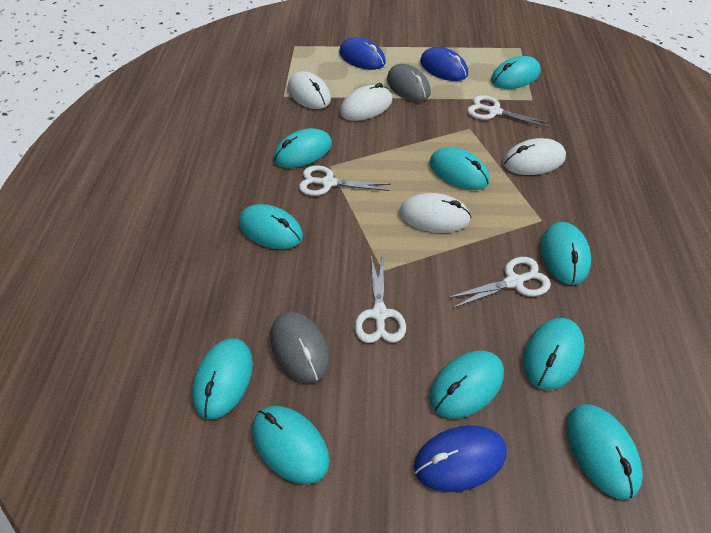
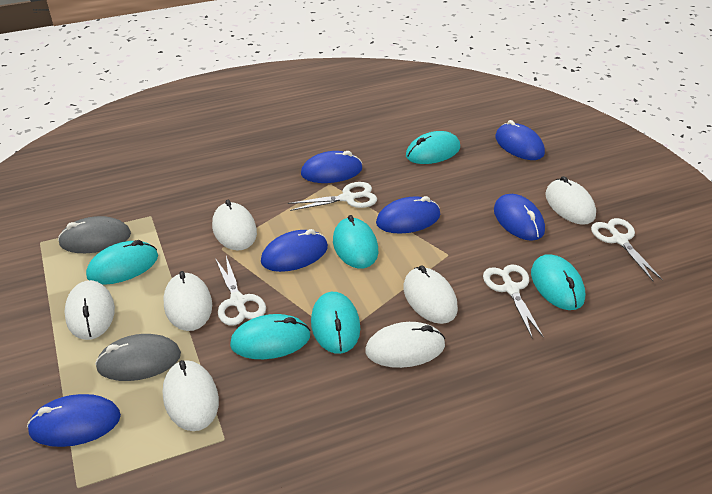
blue mouse: 3 -> 6
turquoise mouse: 10 -> 6
white mouse: 4 -> 7

